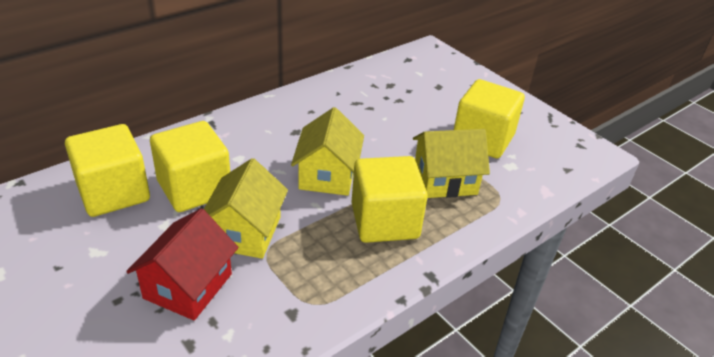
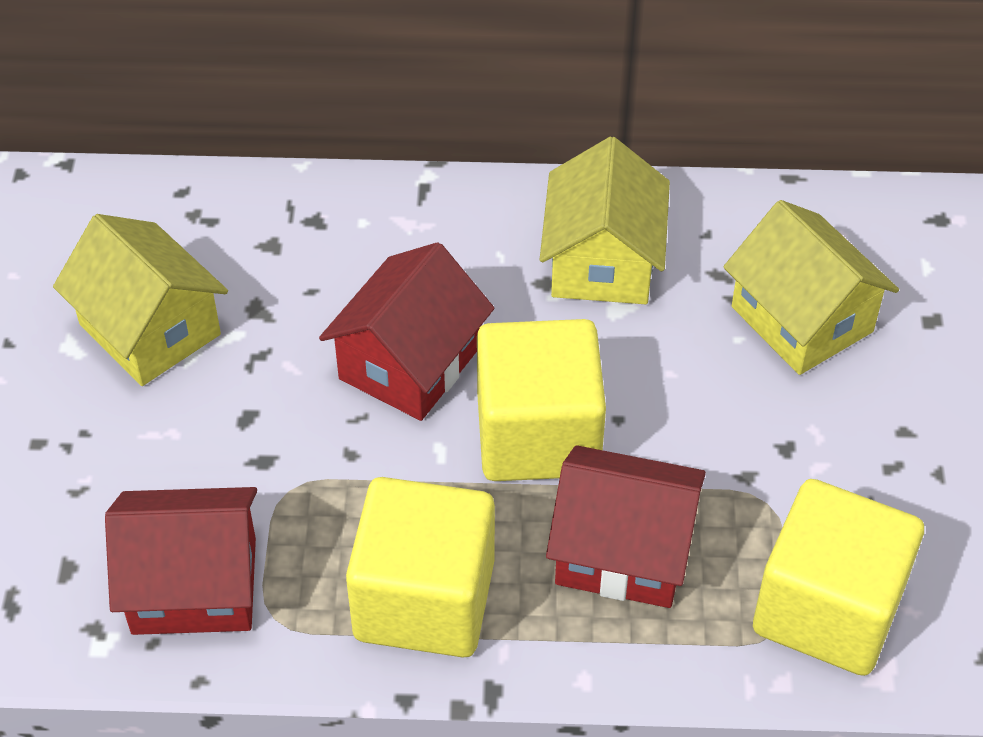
red house: 1 -> 3
yellow cube: 4 -> 3

